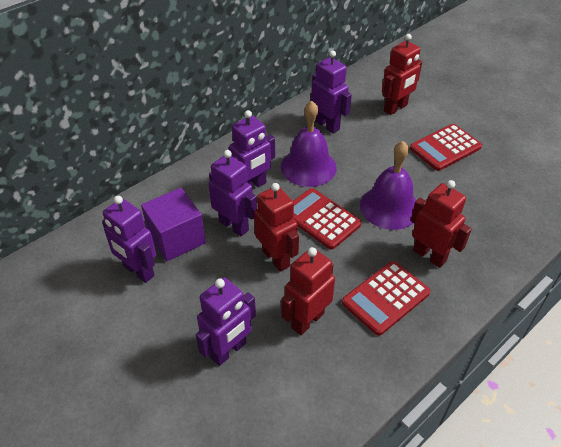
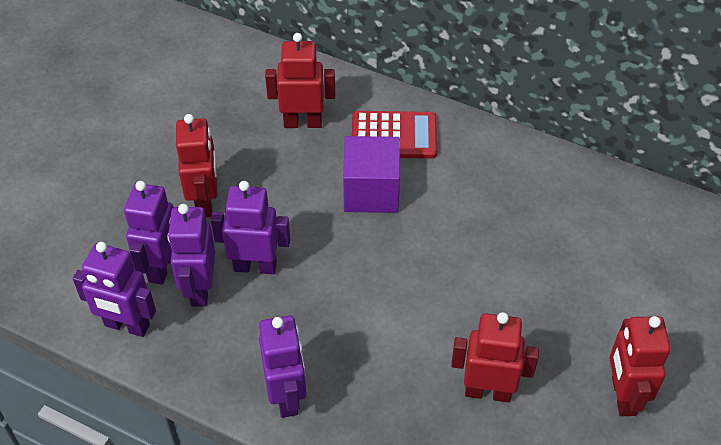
purple bell: 2 -> 0
red calculator: 3 -> 1

